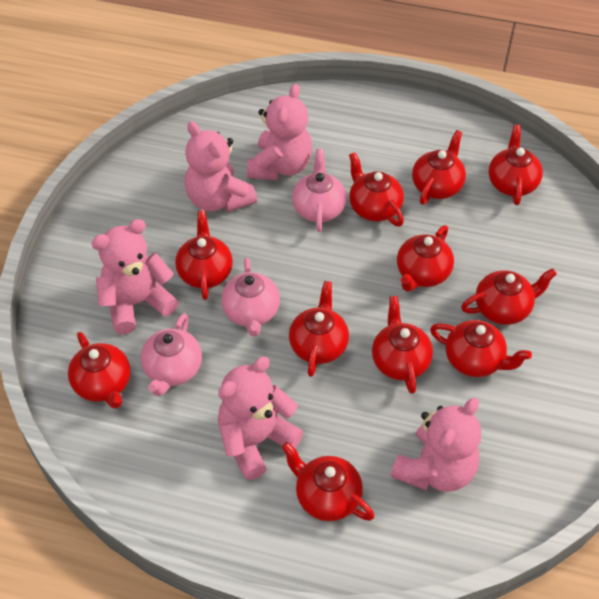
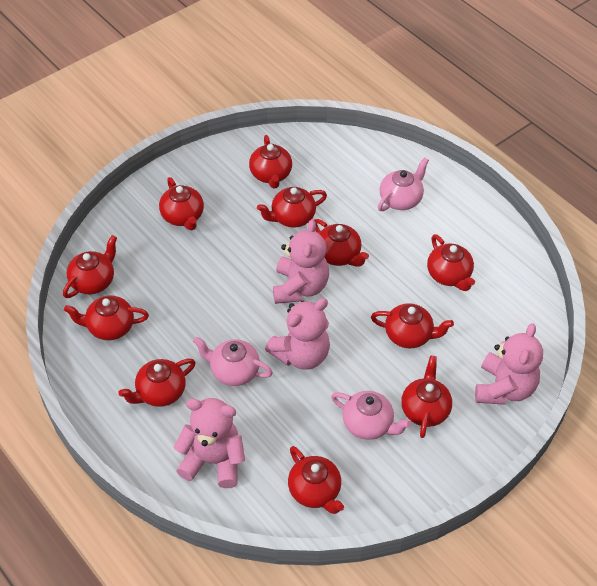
pink teddy bear: 5 -> 4

